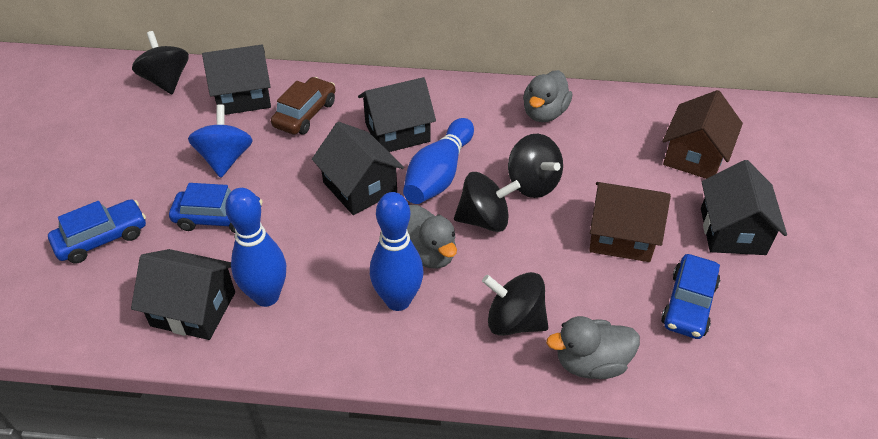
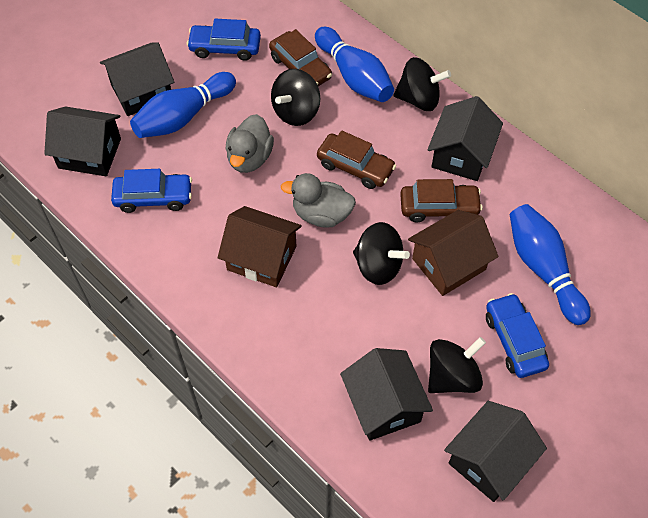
blue spinning top: 1 -> 0
brown car: 1 -> 3
grey duck: 3 -> 2

